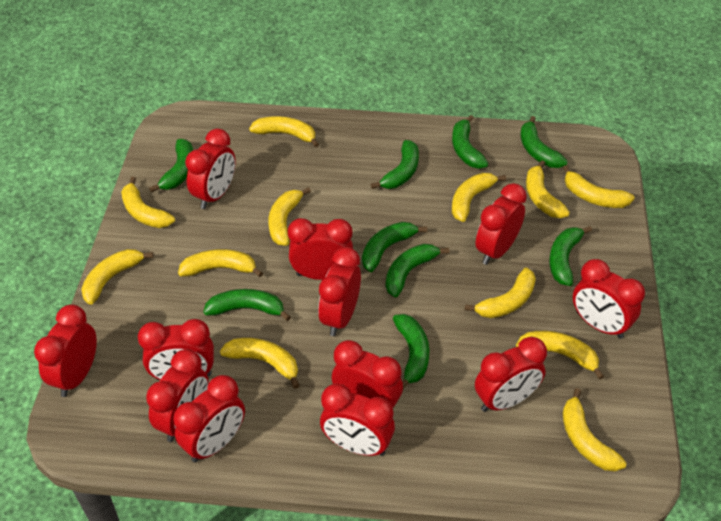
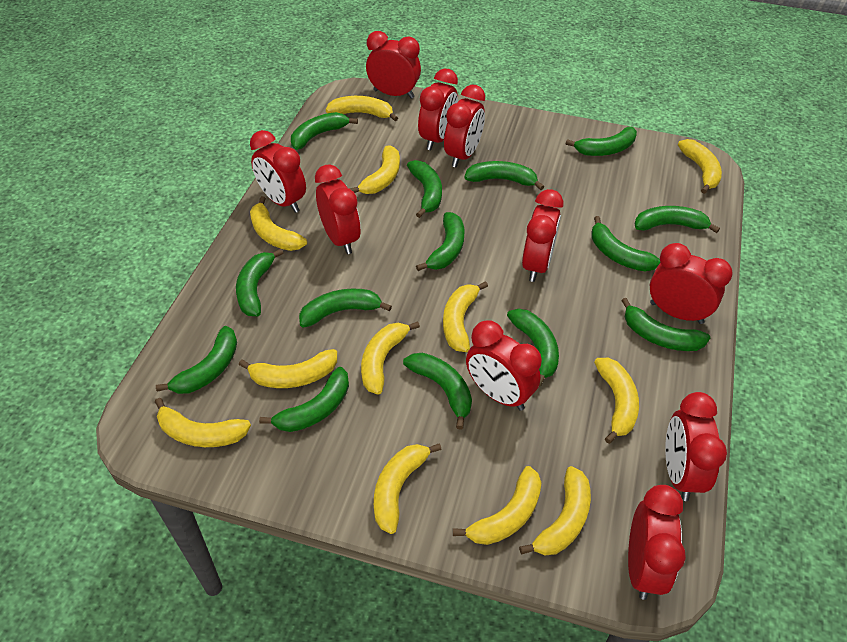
green banana: 9 -> 14
red clock: 12 -> 10

